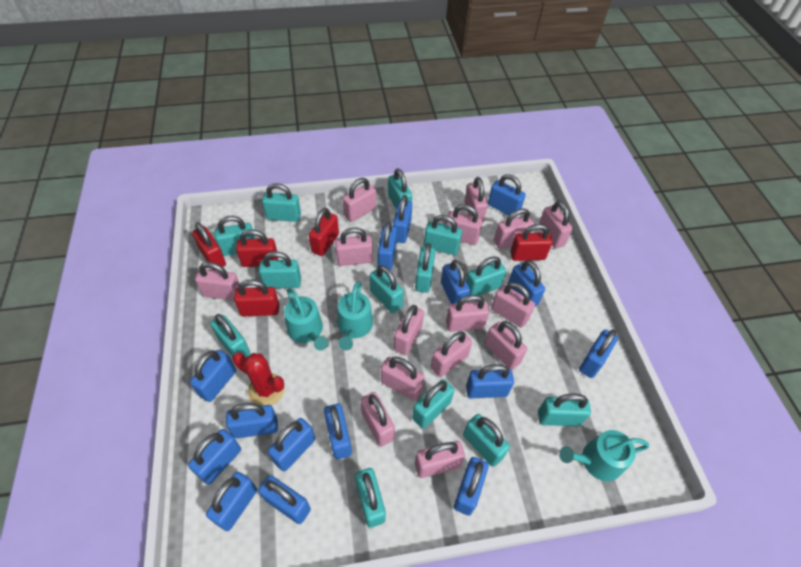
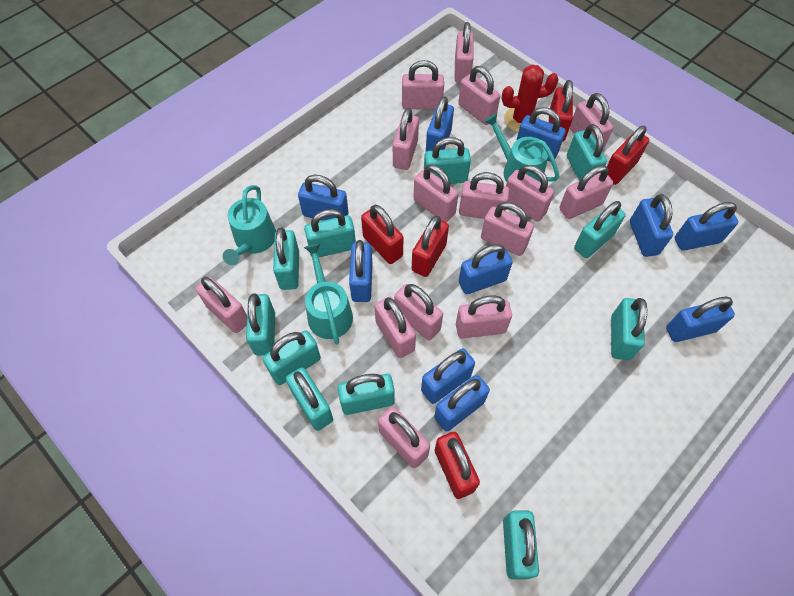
blue padlock: 15 -> 10
turquoise padlock: 13 -> 11

